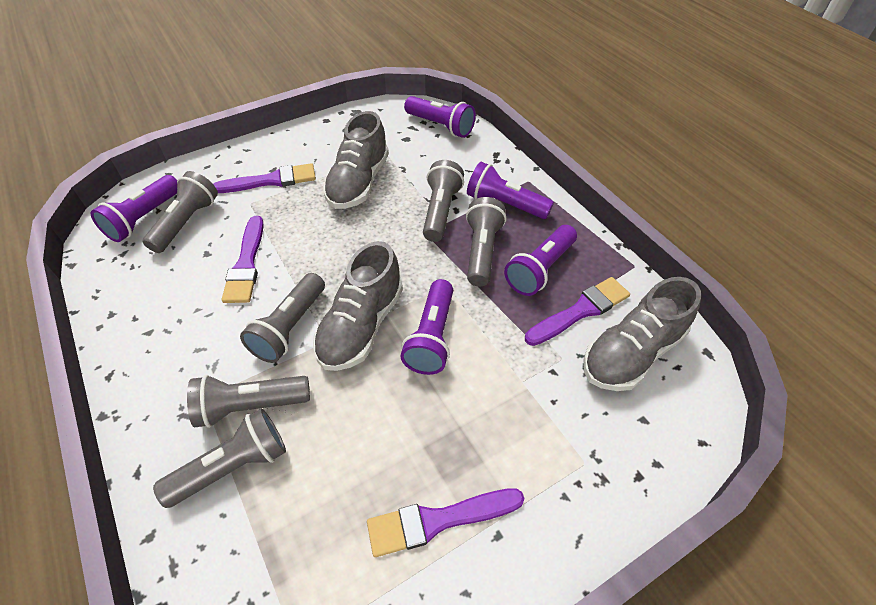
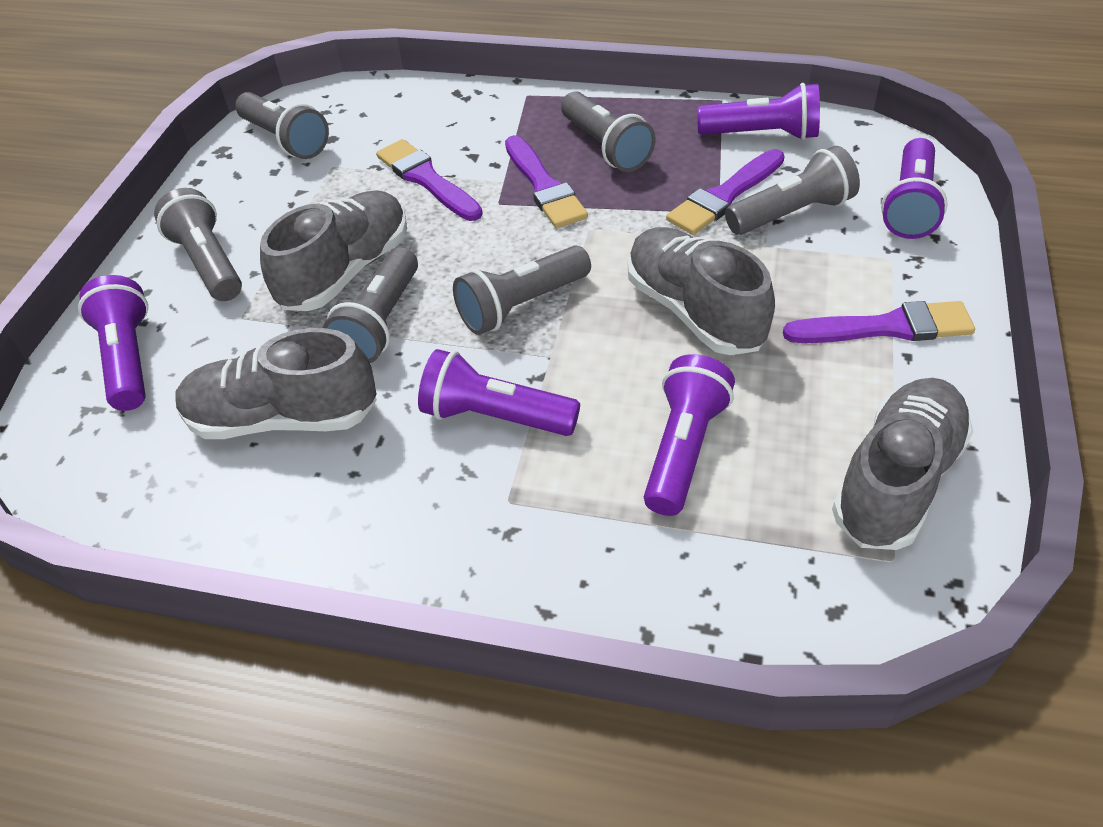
grey shoe: 3 -> 4

